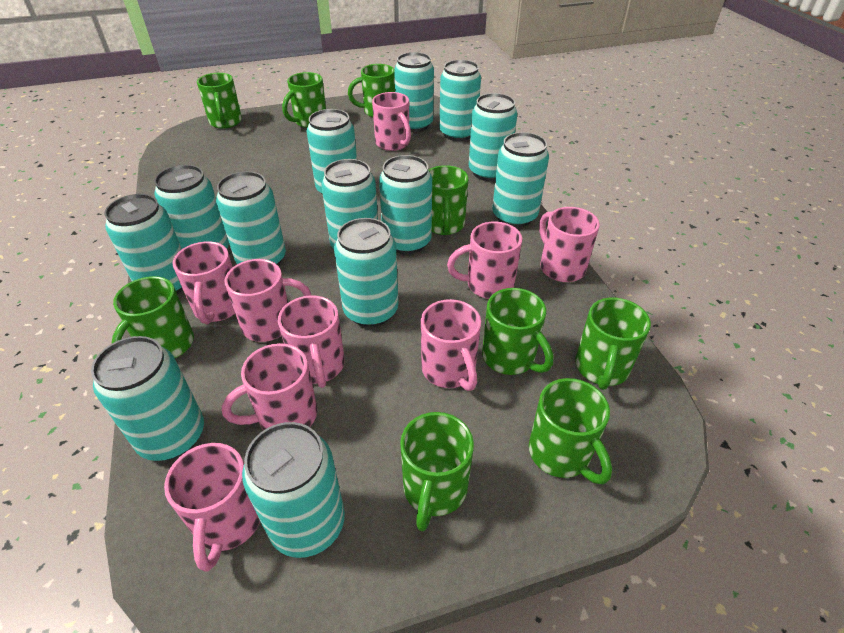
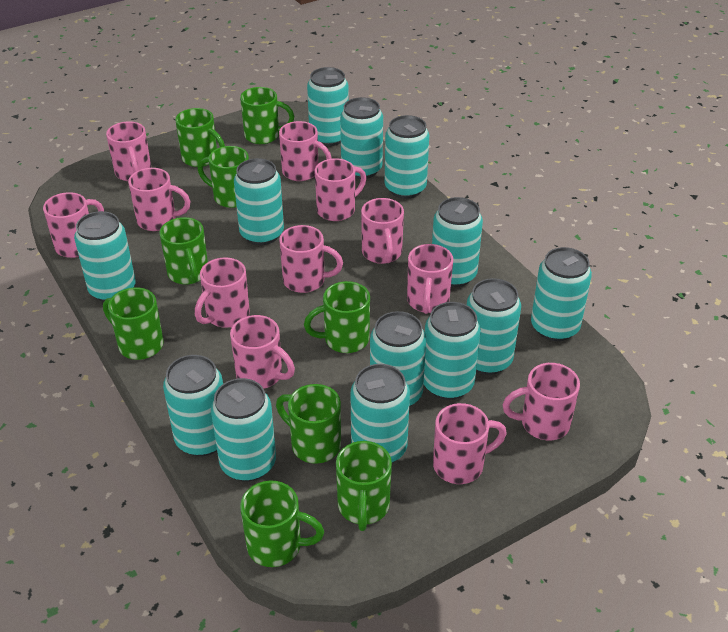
pink mug: 9 -> 12

